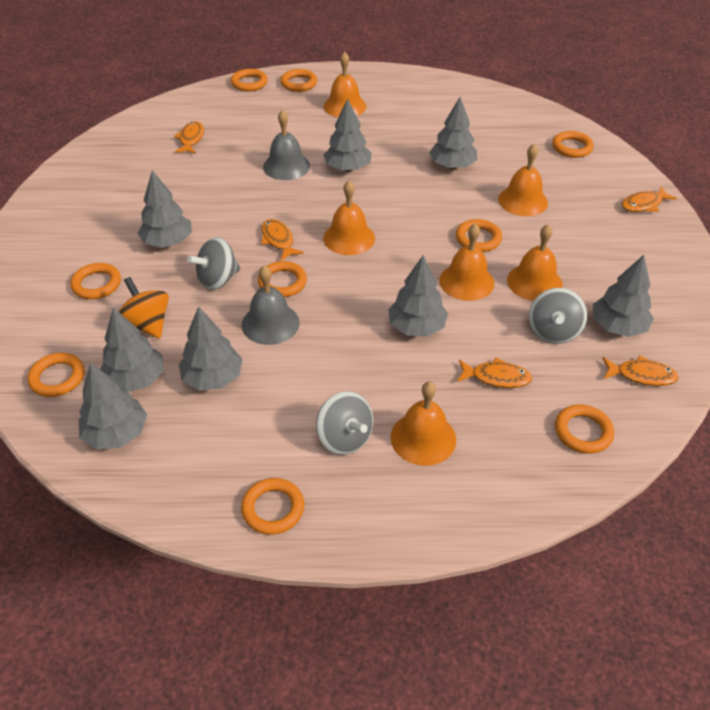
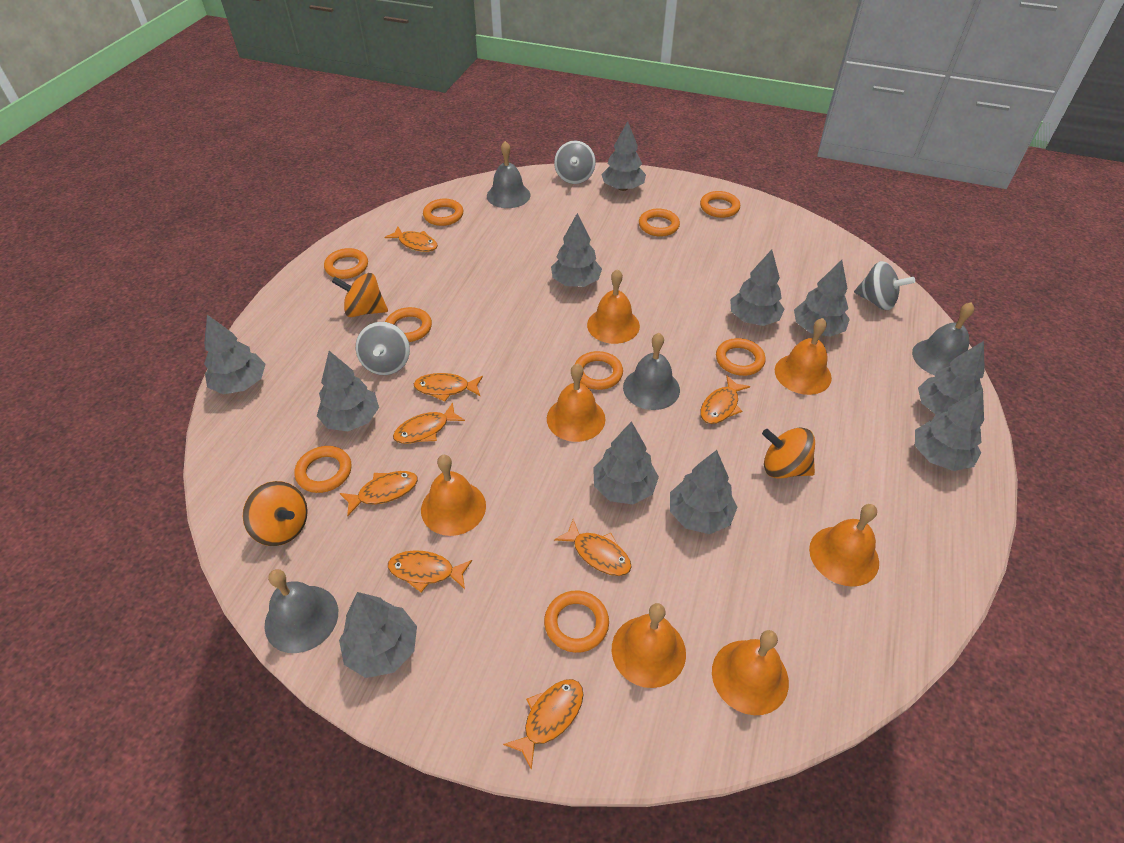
grey bell: 2 -> 4
grey tree: 8 -> 11
orange bell: 6 -> 7
orange fish: 5 -> 8
orange spinning top: 1 -> 3

